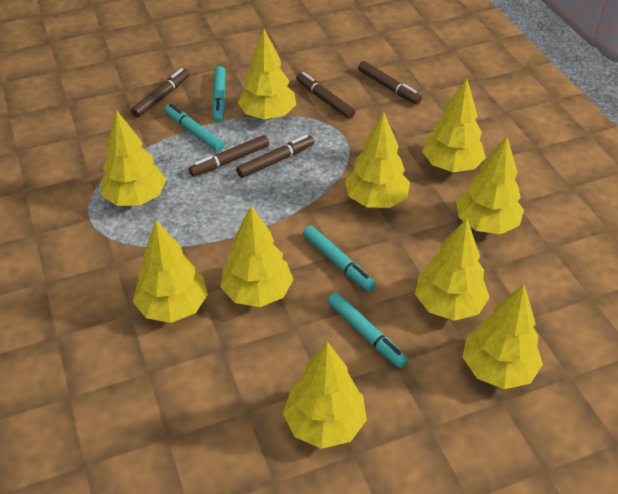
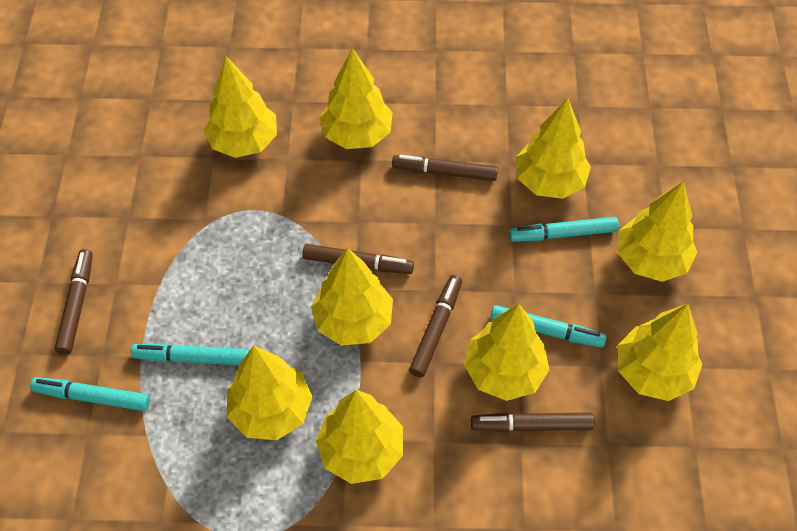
yellow tree: 10 -> 9

